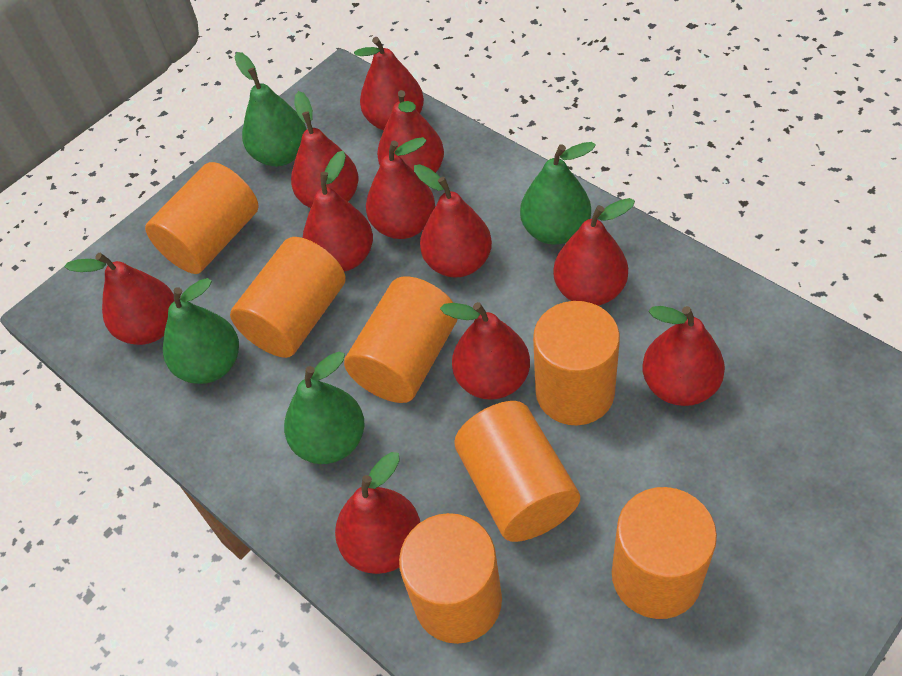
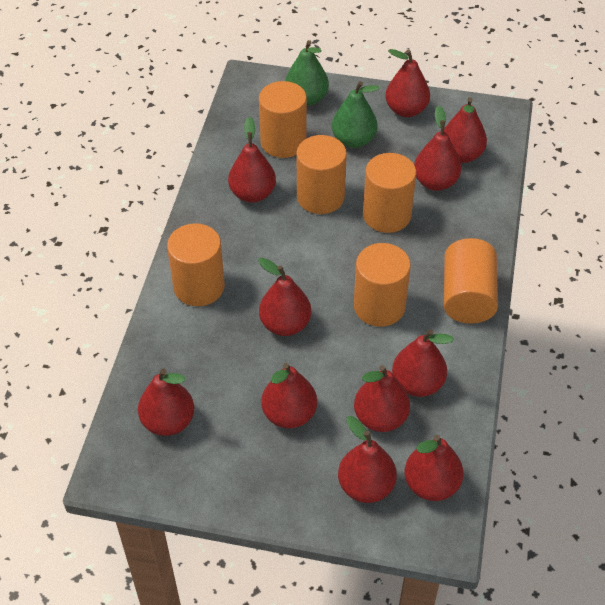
green pear: 4 -> 2
orange cylinder: 7 -> 6

